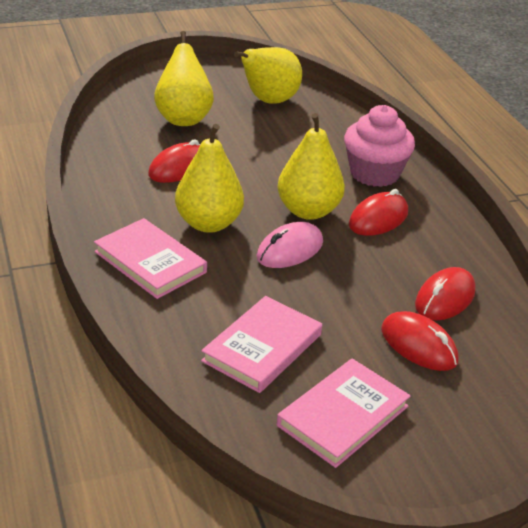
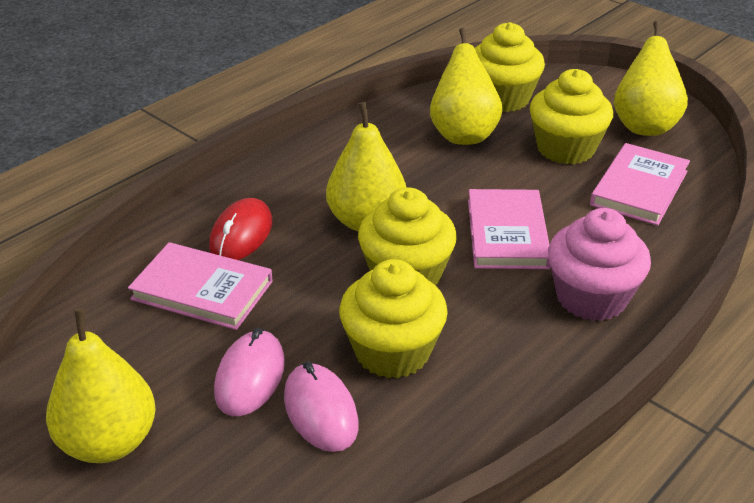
pink mouse: 1 -> 2
red mouse: 4 -> 1
yellow cupcake: 0 -> 4

